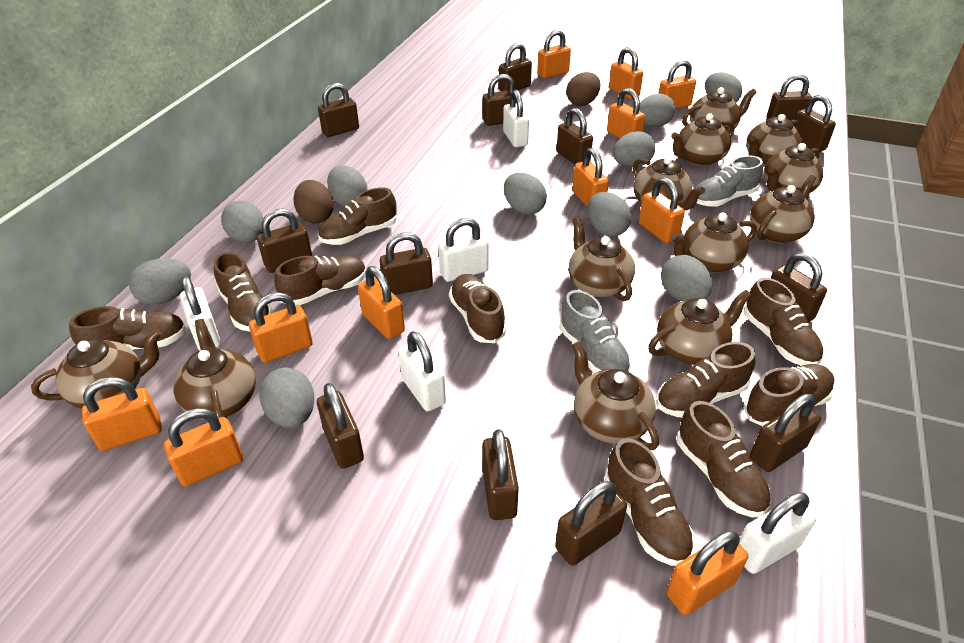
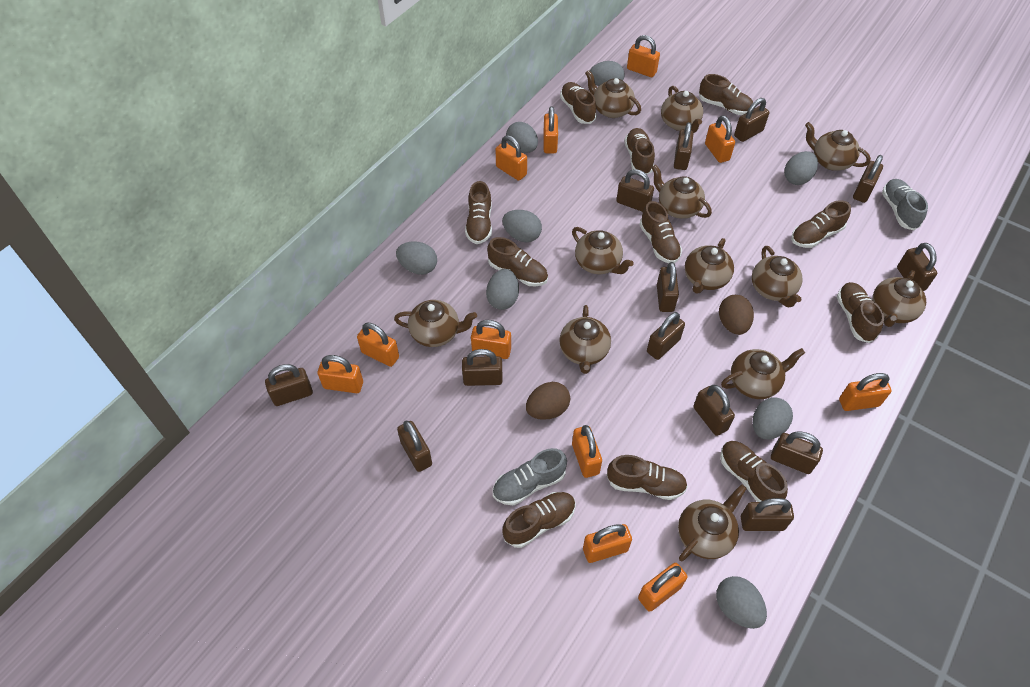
brown shoe: 10 -> 11
grey egg: 10 -> 8
white padlock: 5 -> 0

